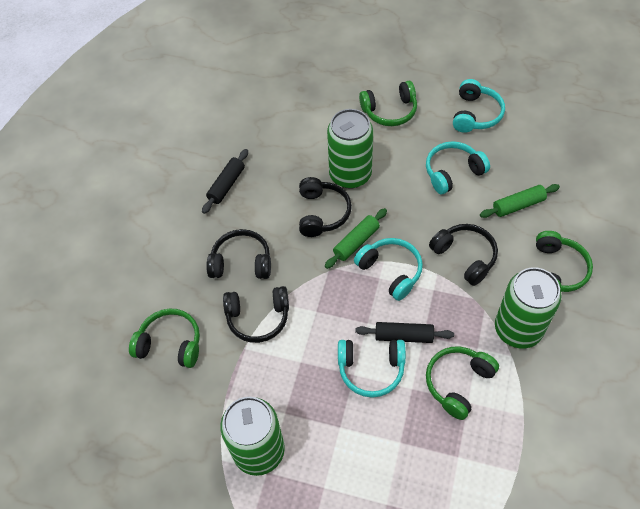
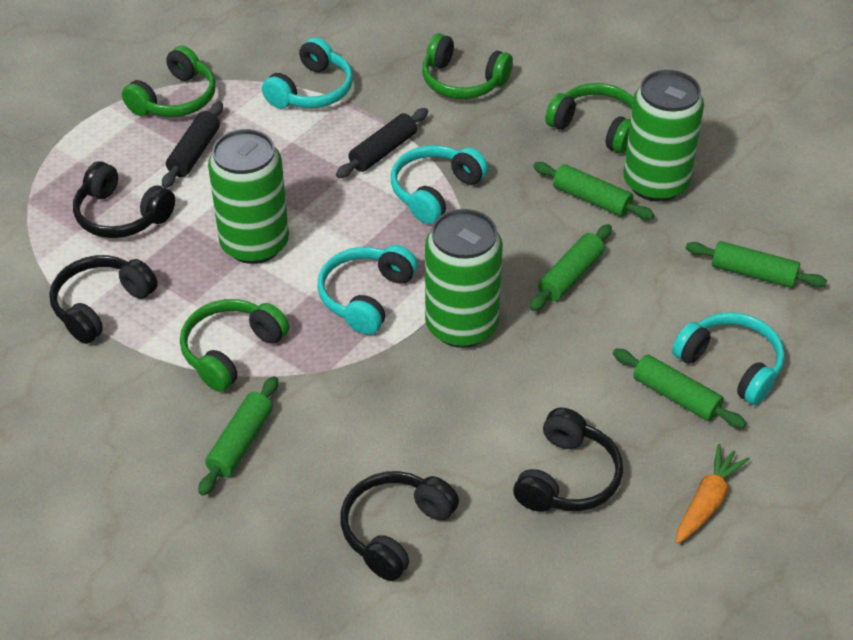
green rolling pin: 2 -> 5
orange carrot: 0 -> 1

